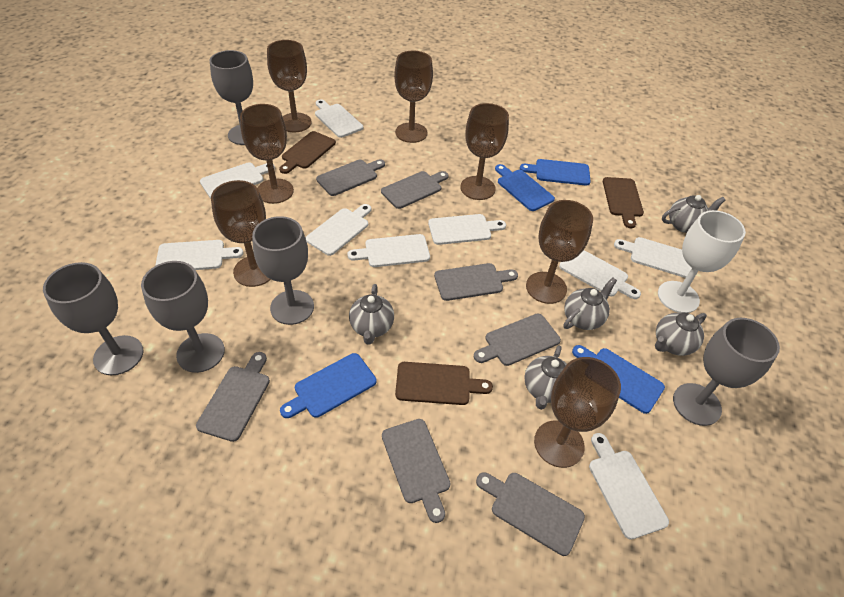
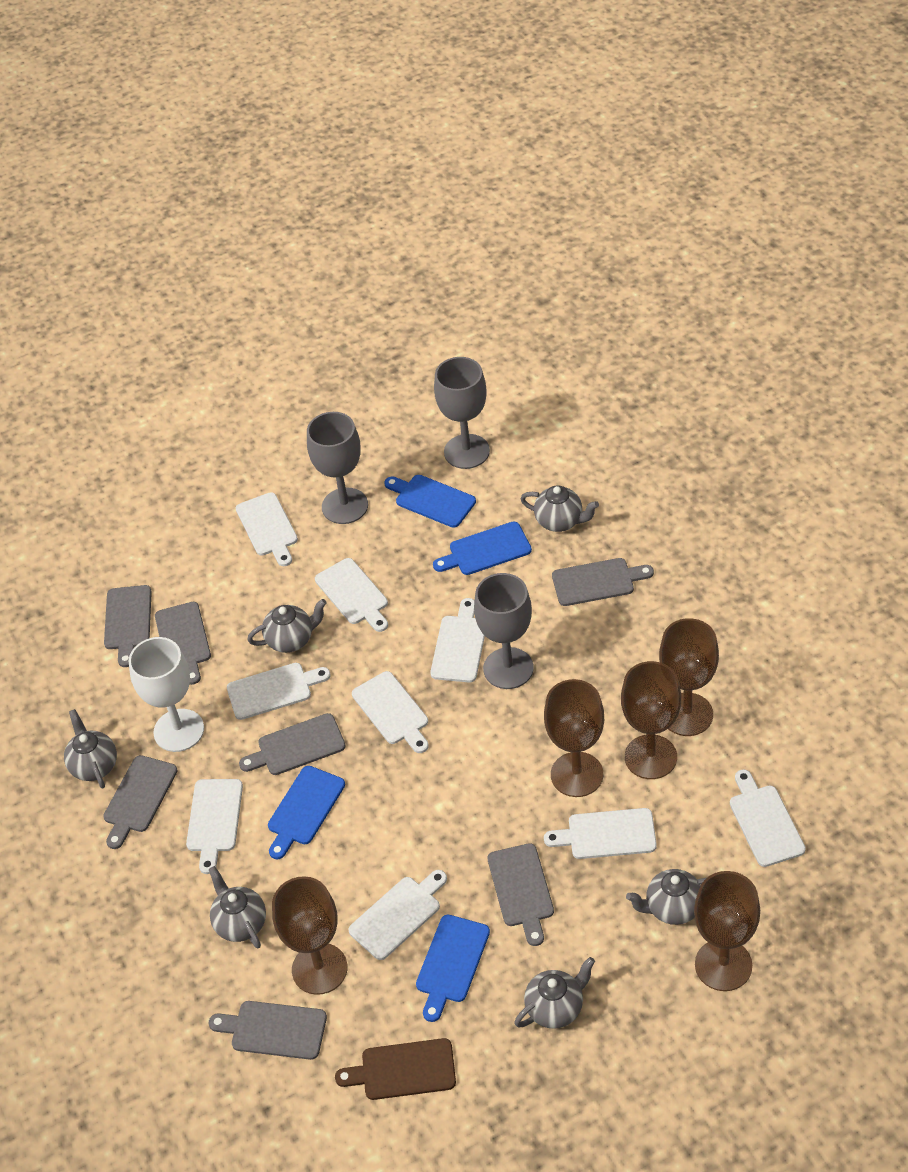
brown cutting board: 3 -> 1
brown goblet: 7 -> 5
grey goblet: 5 -> 3
grey teapot: 5 -> 6

